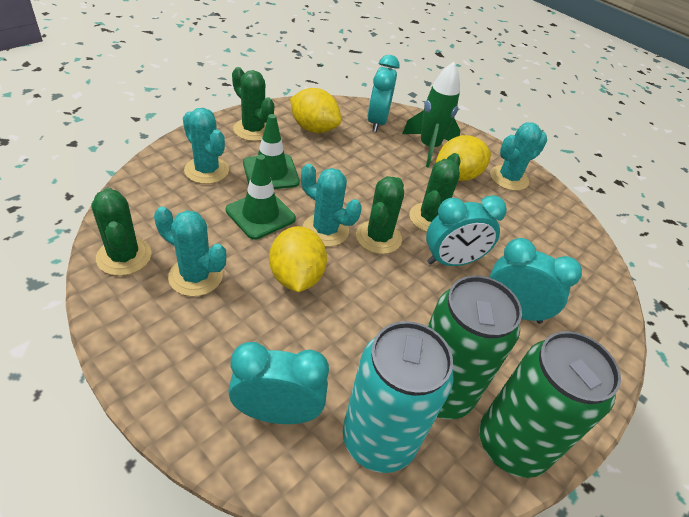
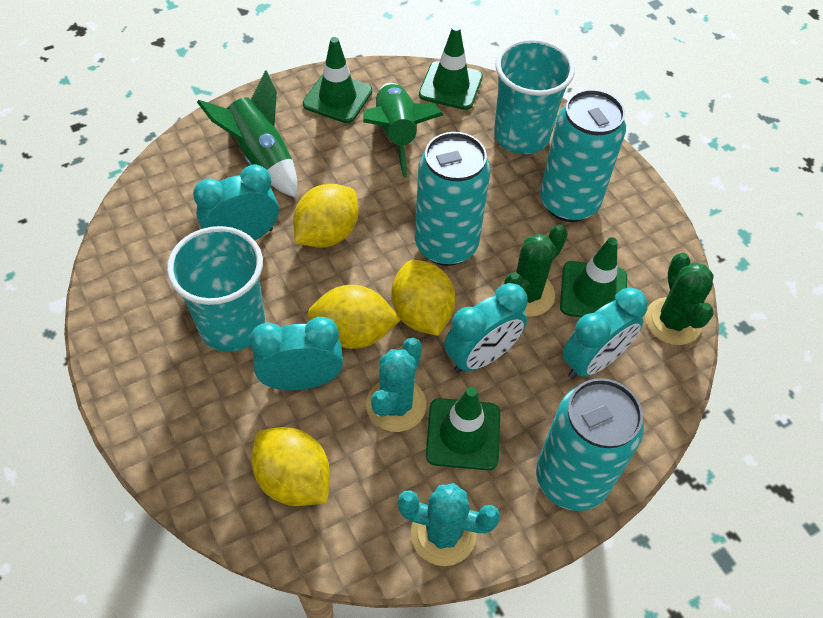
green cactus: 4 -> 2
green can: 2 -> 0
green rocket: 1 -> 2
green traffic cone: 2 -> 4
turquoise cactus: 4 -> 2
turquoise can: 1 -> 3
turquoise cup: 0 -> 2
yellow lemon: 3 -> 4

